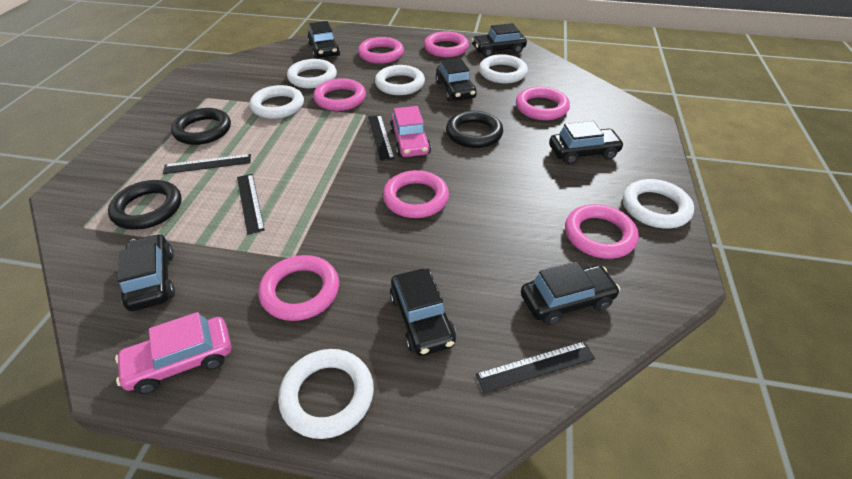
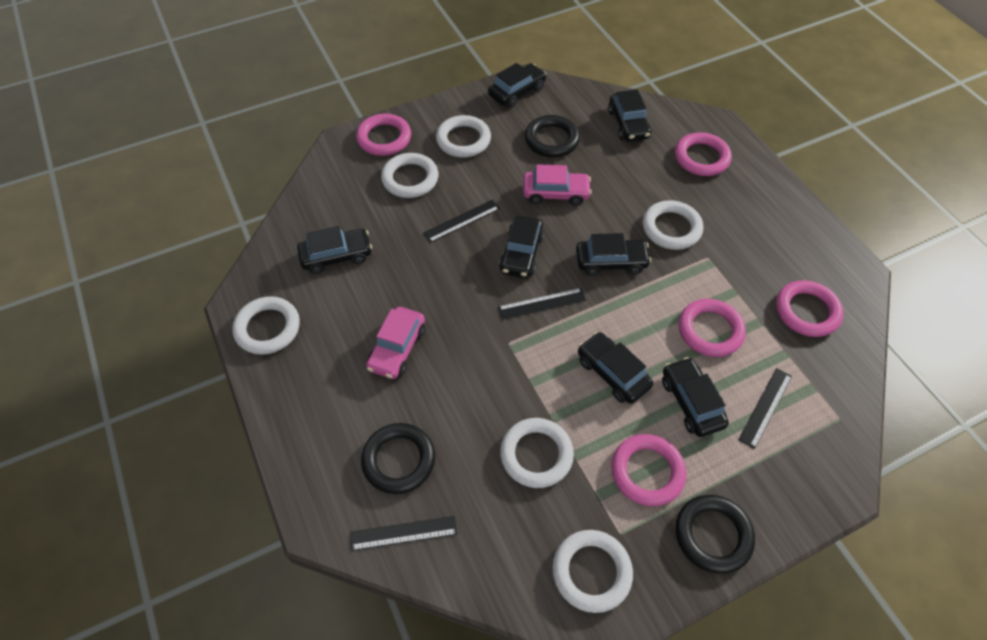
pink ring: 7 -> 5

